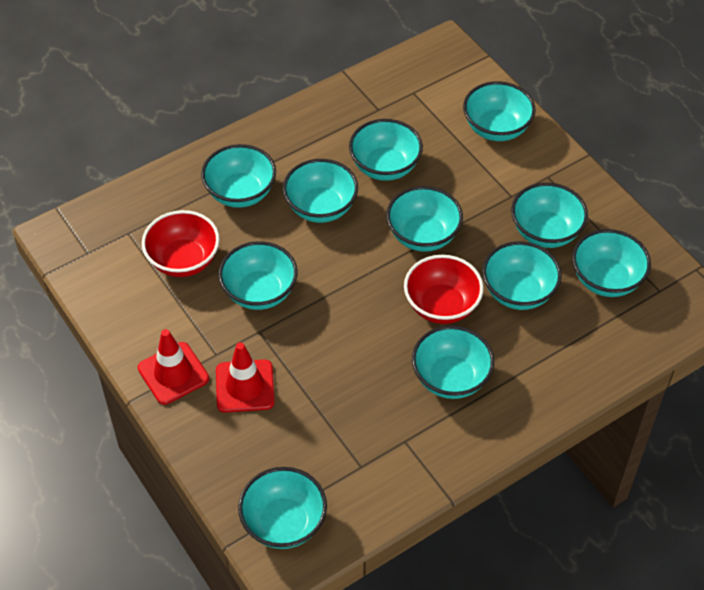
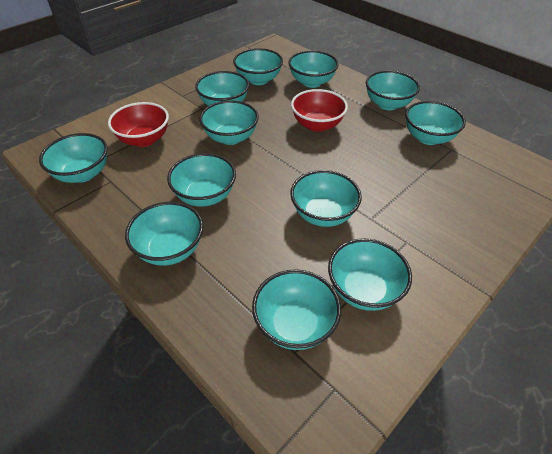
red traffic cone: 2 -> 0
turquoise bowl: 11 -> 12

